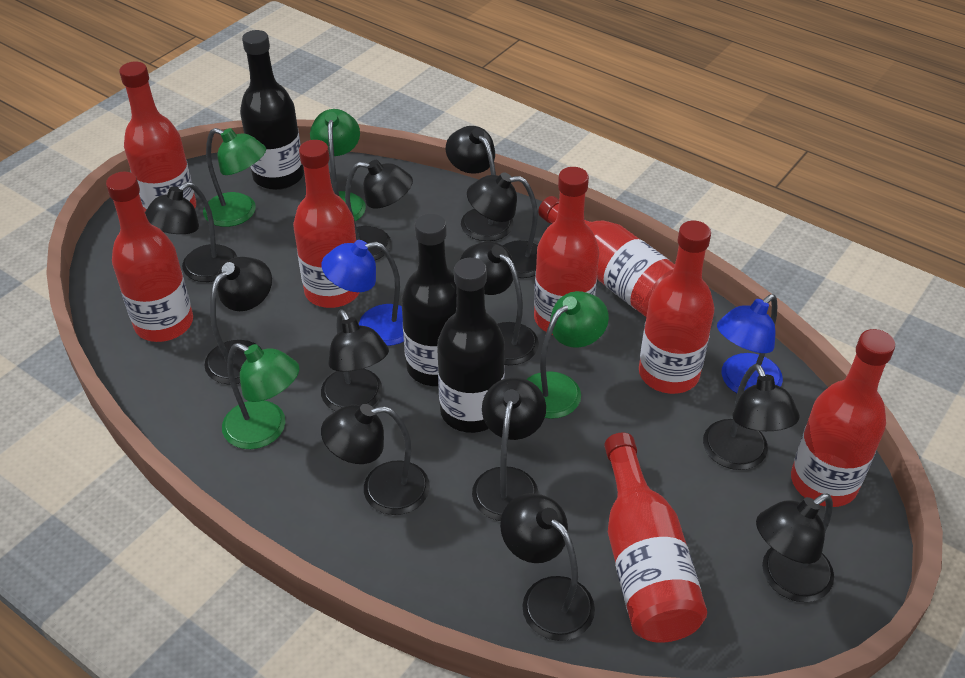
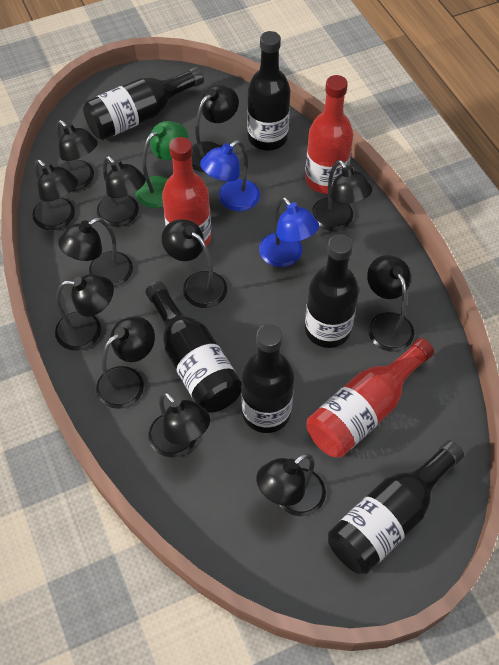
black bottle: 3 -> 6
green lamp: 4 -> 1
red bottle: 8 -> 3

